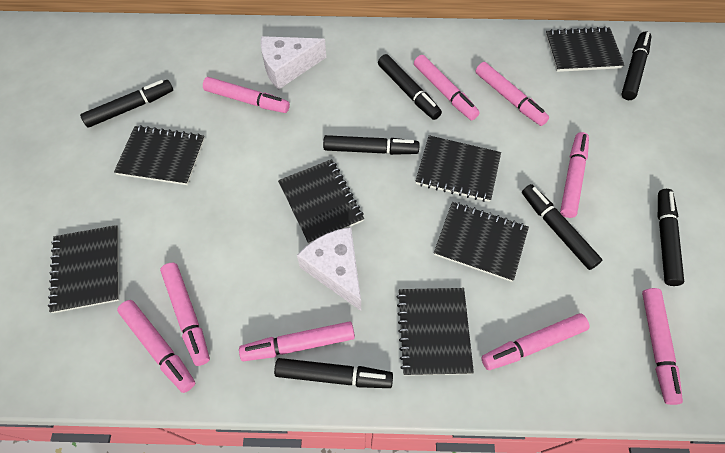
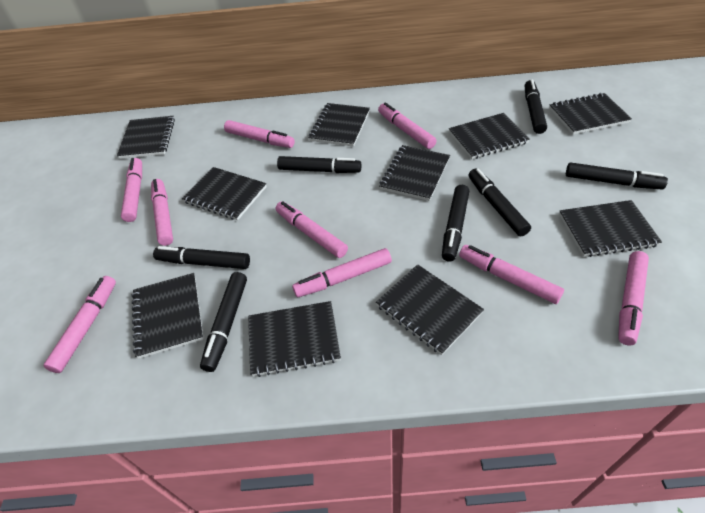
black notebook: 7 -> 10
white cheese: 2 -> 0

